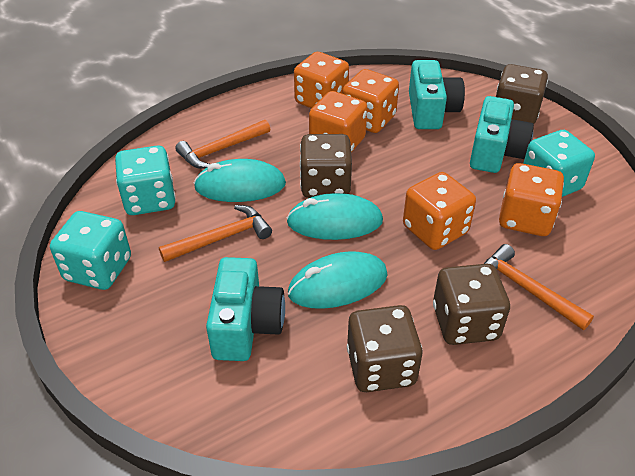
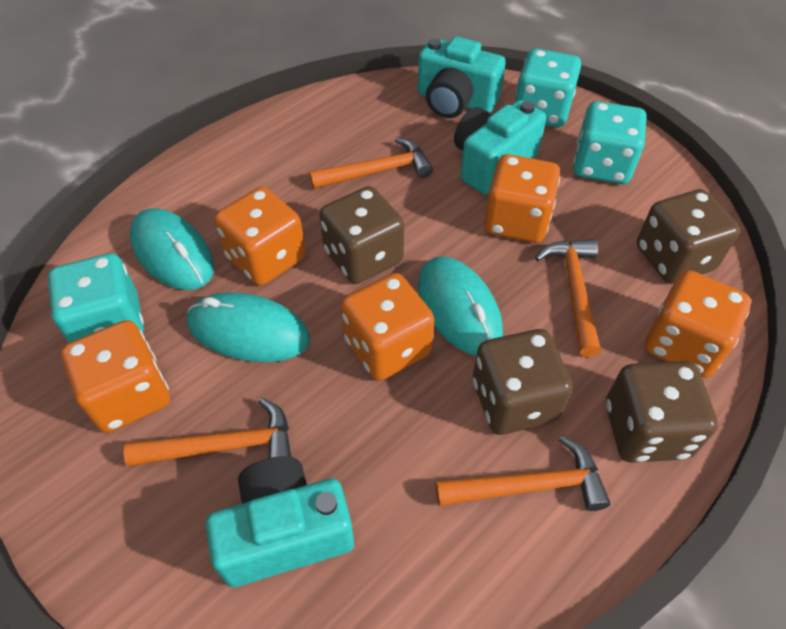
orange hammer: 3 -> 4

